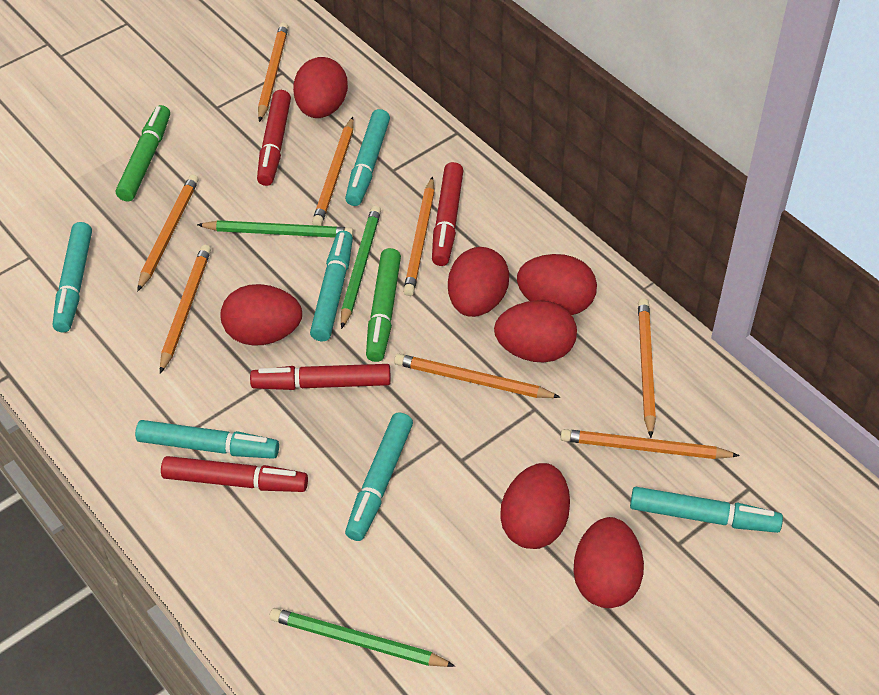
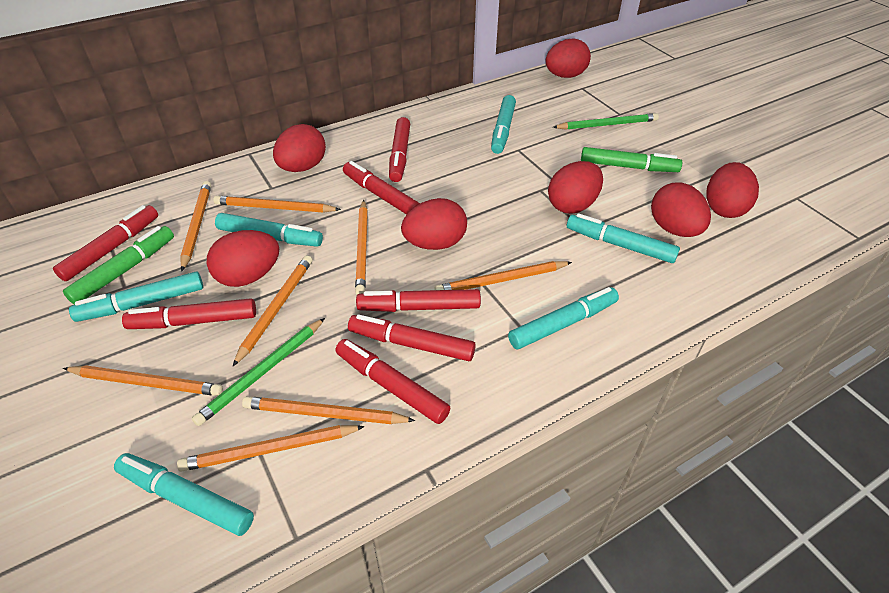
green pencil: 3 -> 2
red marker: 4 -> 7

